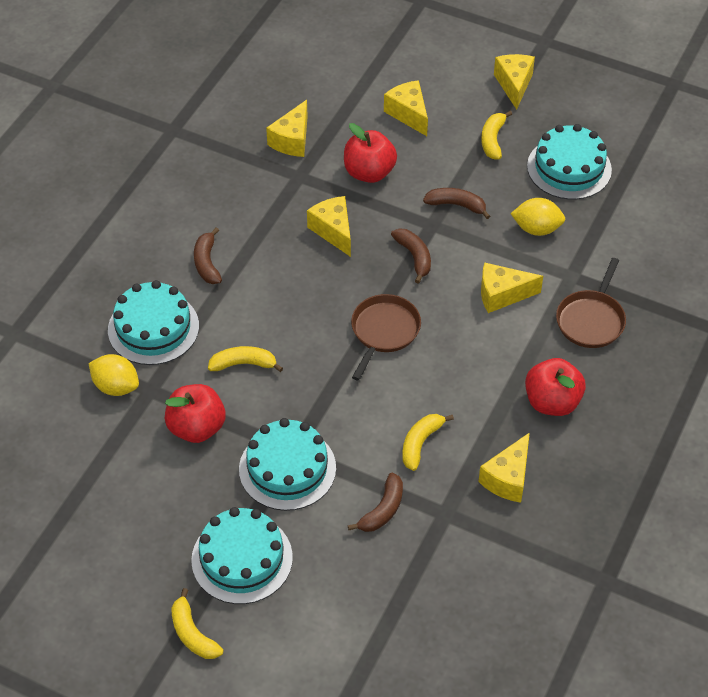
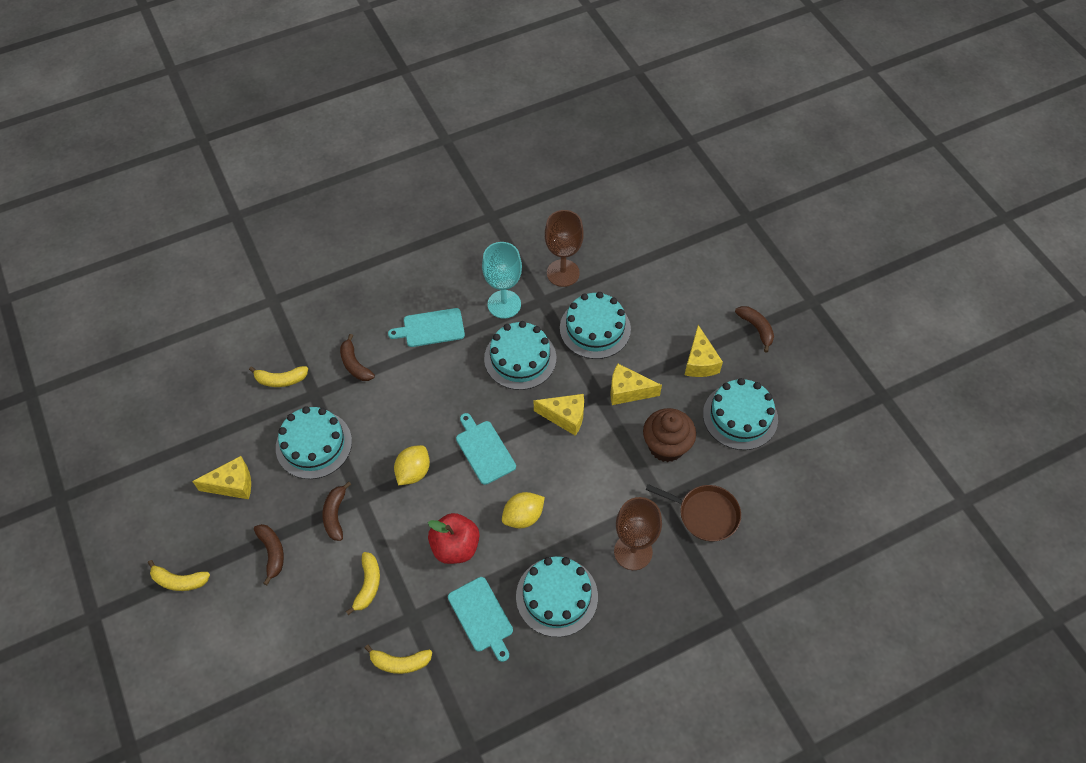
brown cupcake: 0 -> 1
brown goblet: 0 -> 2
brown pan: 2 -> 1
red apple: 3 -> 1
turquoise cake: 4 -> 5
turquoise cutting board: 0 -> 3
turquoise goblet: 0 -> 1
yellow cheese: 6 -> 4

